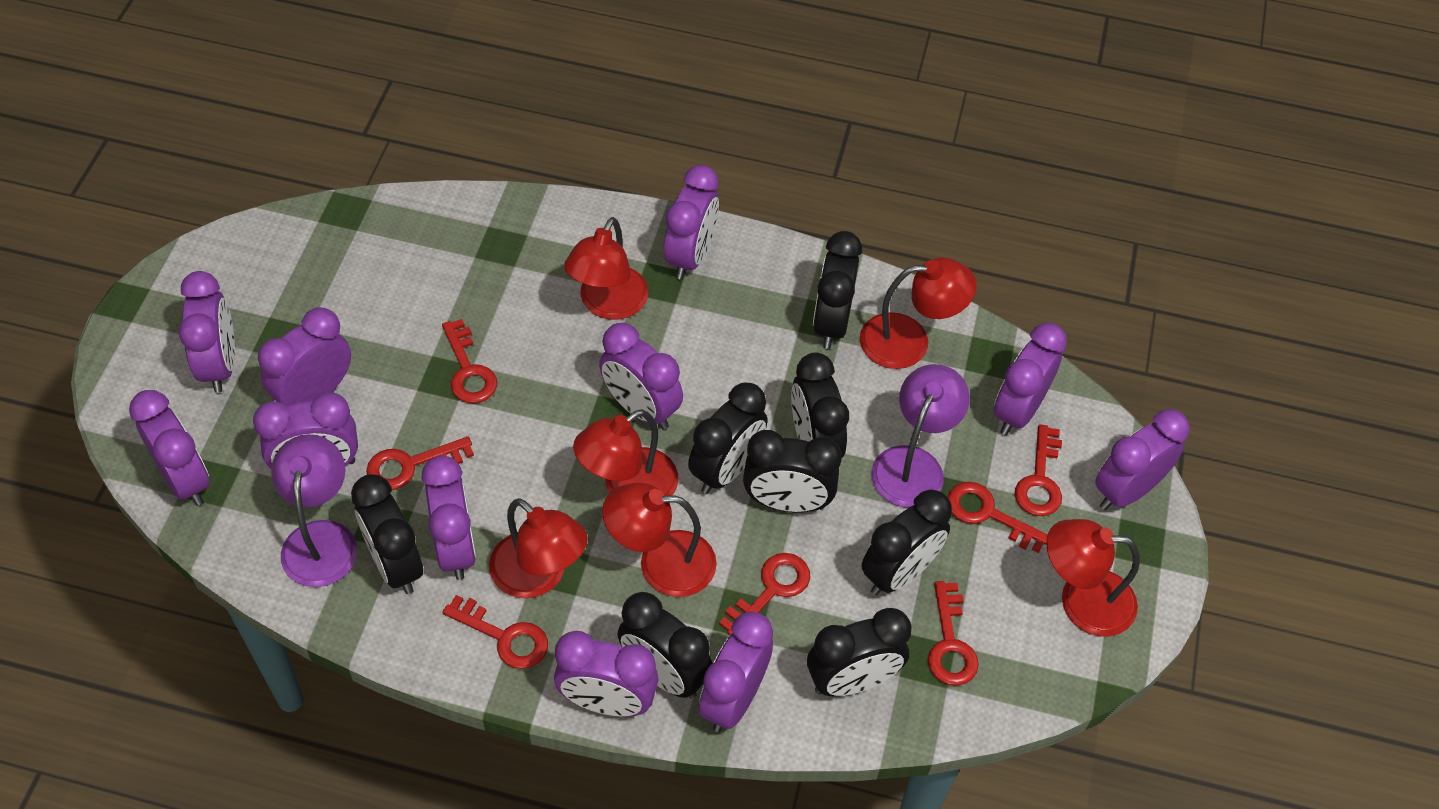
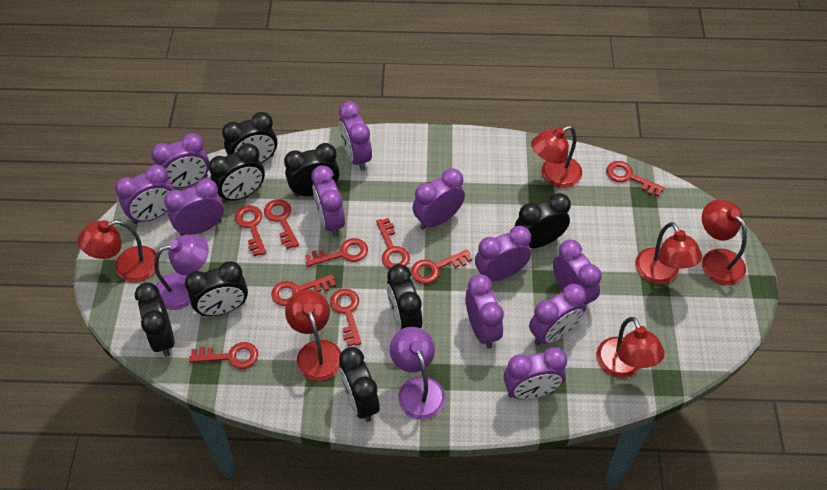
red key: 7 -> 9

